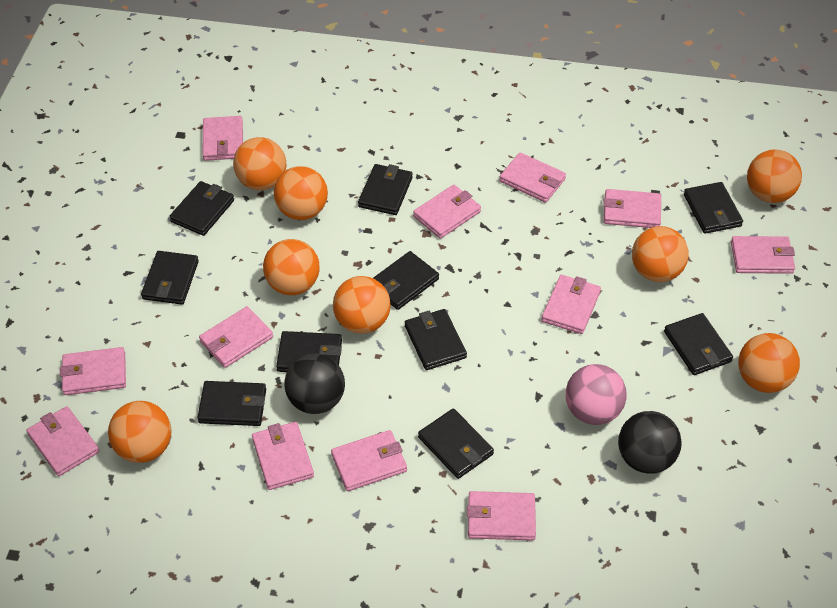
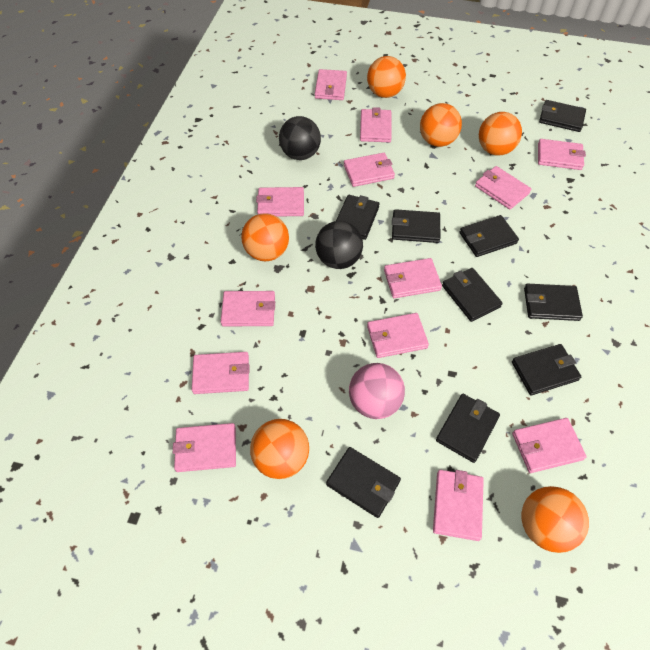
black wallet: 10 -> 9
orange ball: 8 -> 6
pink wallet: 12 -> 13

